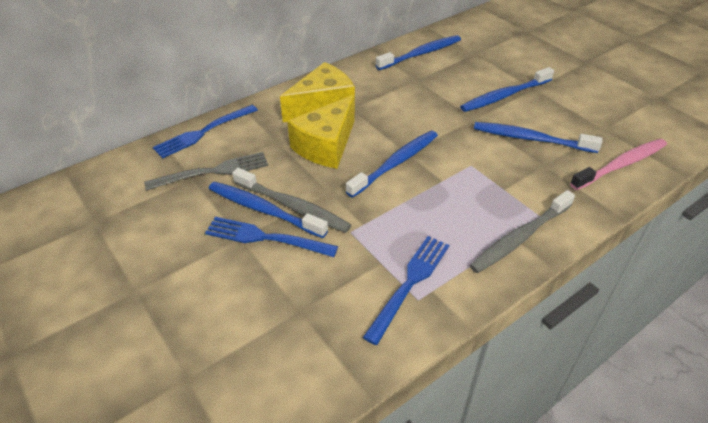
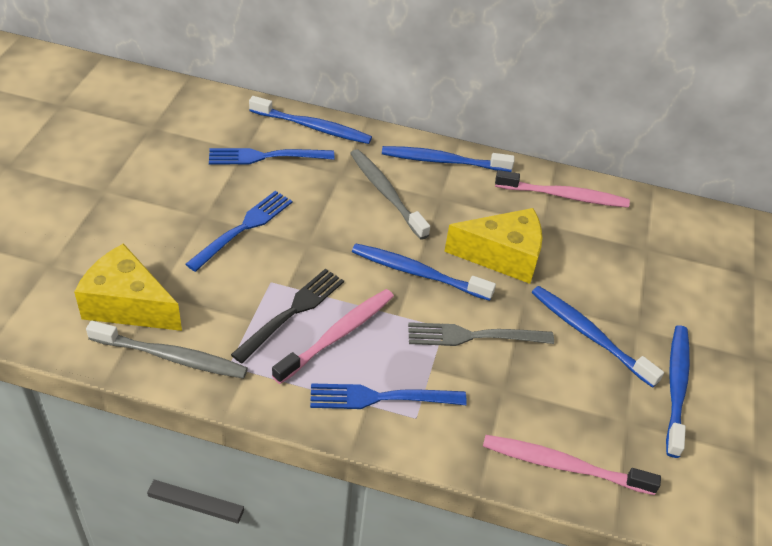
black fork: 0 -> 1
pink toothbrush: 1 -> 3

